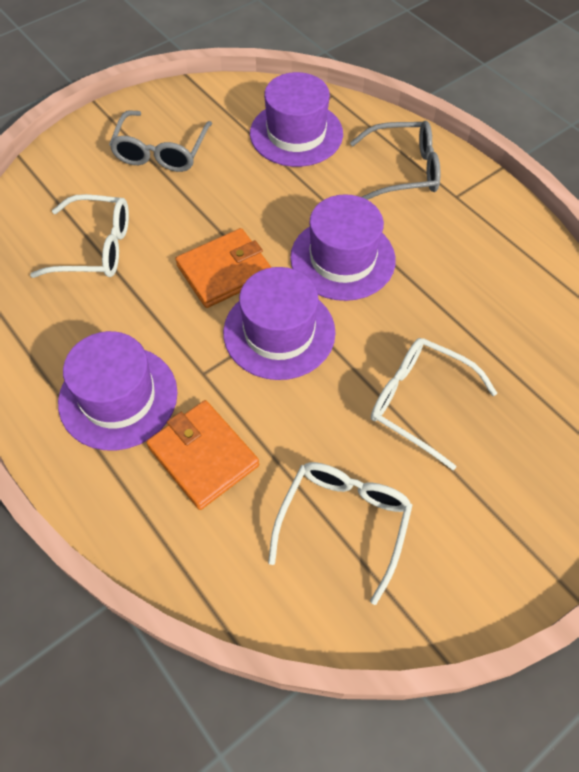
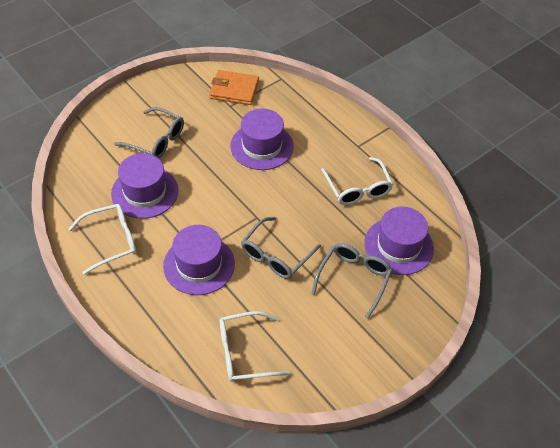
grey glasses: 2 -> 3
orange wallet: 2 -> 1

